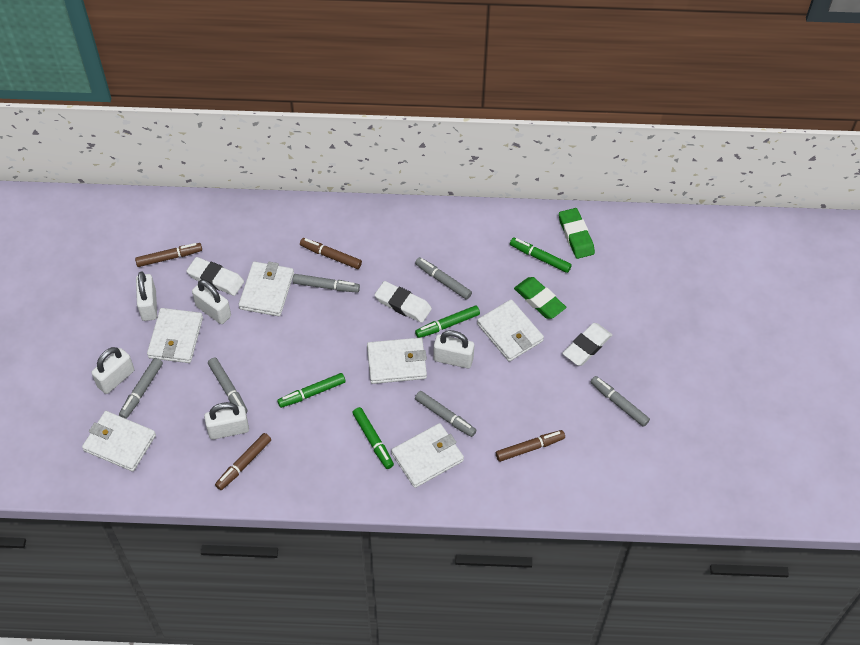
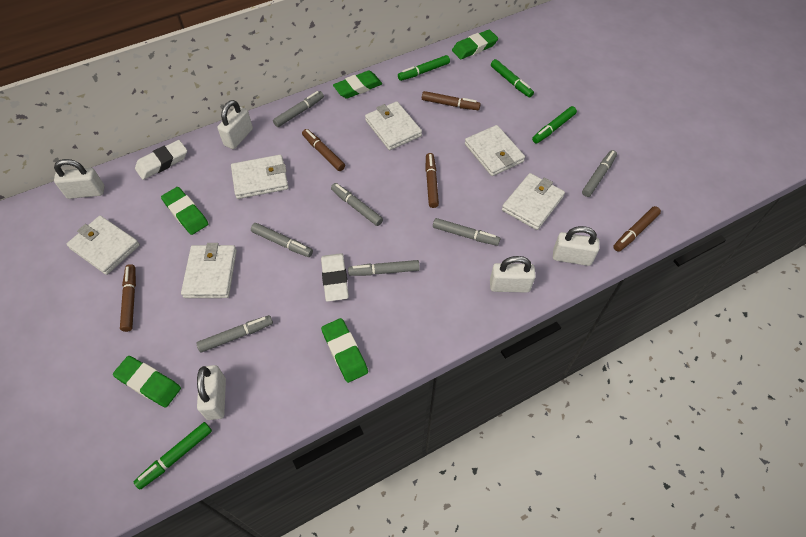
brown marker: 4 -> 5
green eraser: 2 -> 5
grey marker: 6 -> 7
white eraser: 3 -> 2

